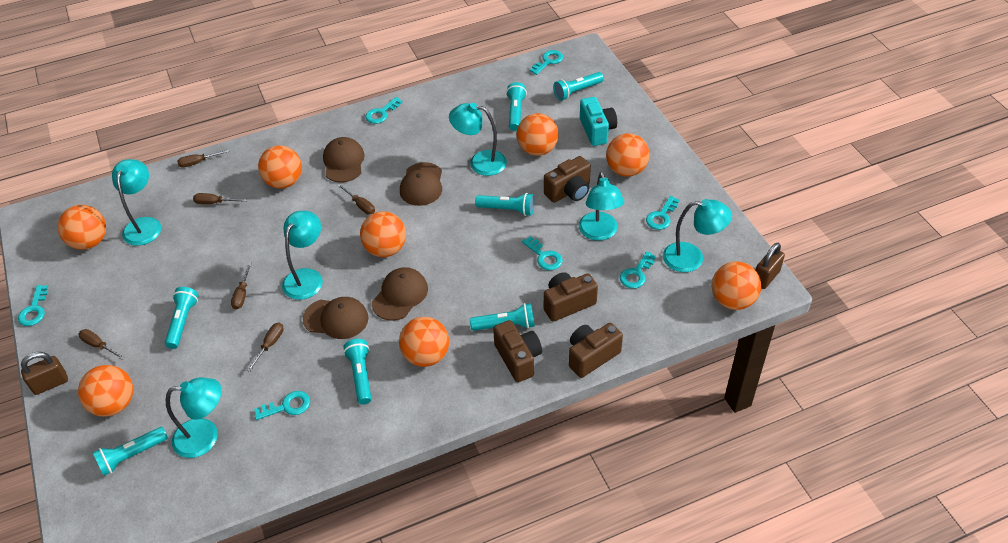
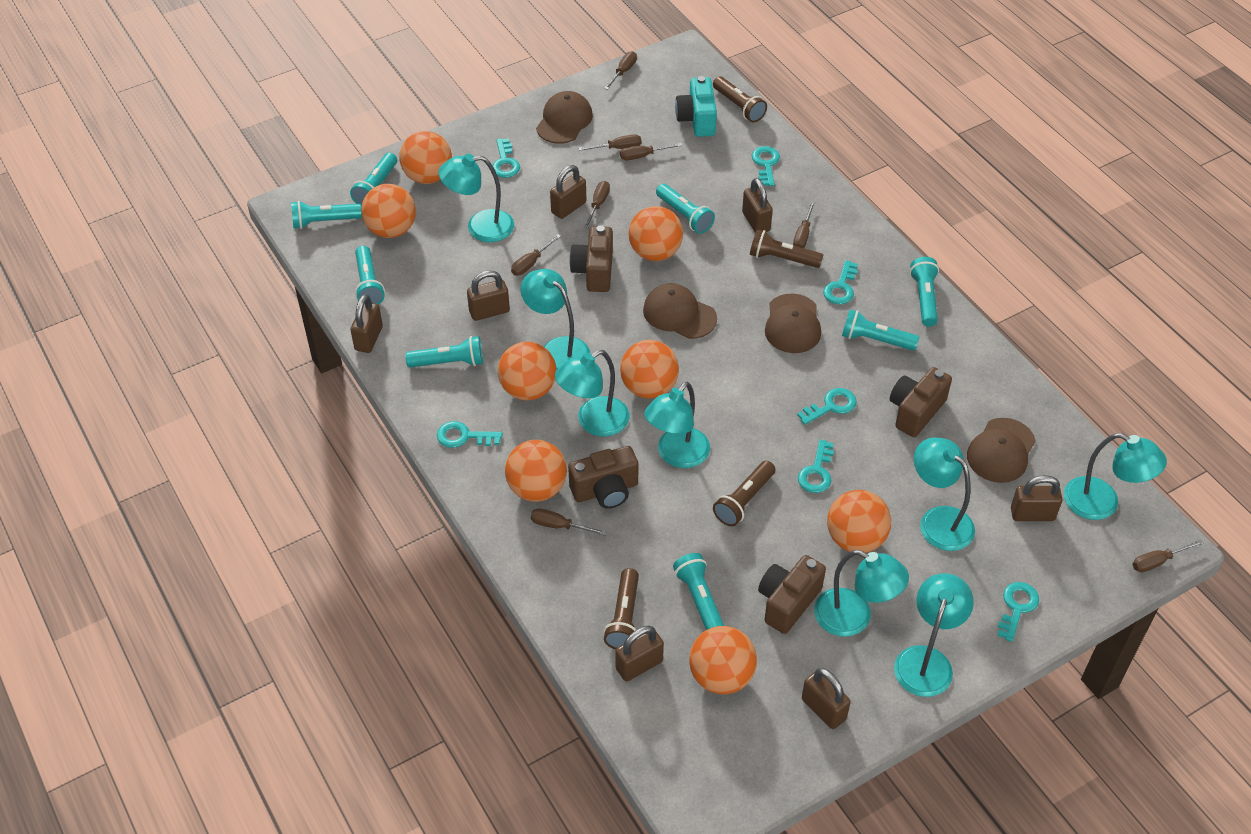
brown flashlight: 0 -> 4
brown padlock: 2 -> 7
brown screwdriver: 6 -> 8
turquoise flashlight: 7 -> 8
turquoise lamp: 6 -> 8

